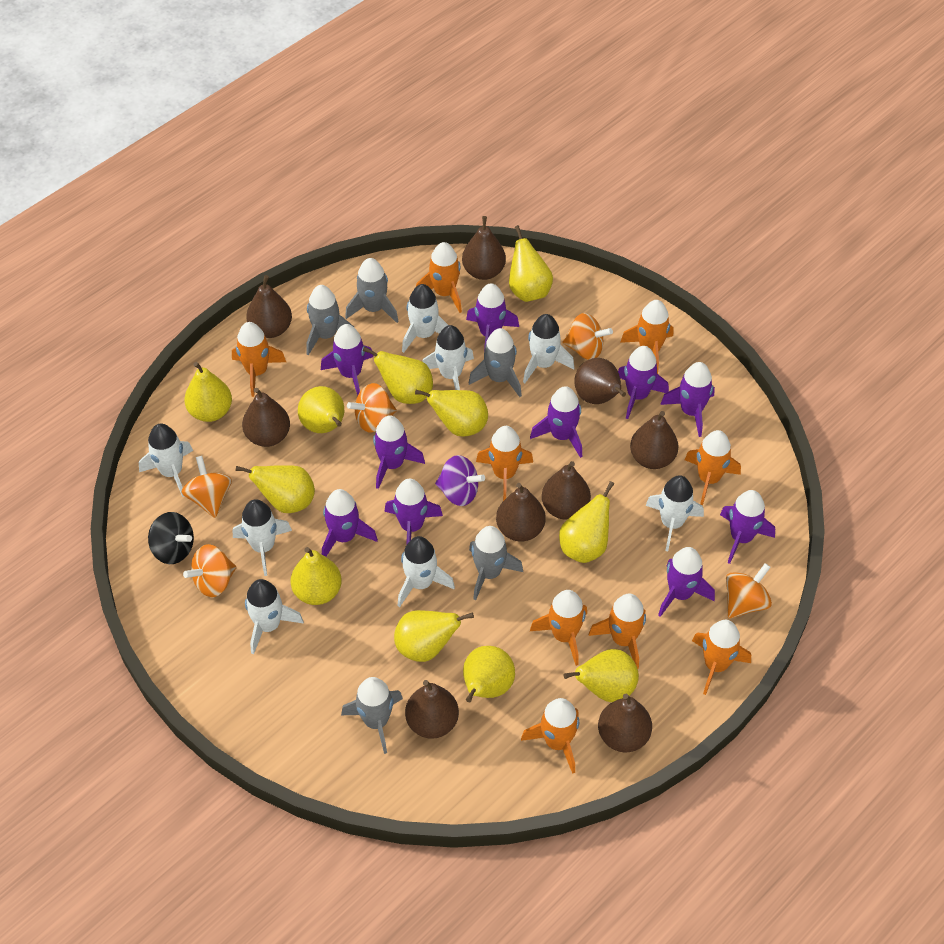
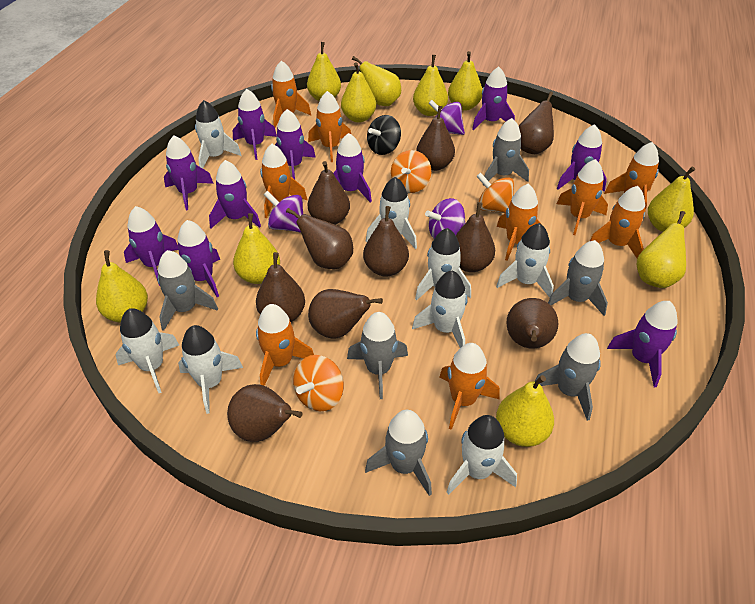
brown pear: 9 -> 10
grey rocket: 5 -> 6
orange spinning top: 5 -> 3
purple spinning top: 1 -> 3
yellow pear: 11 -> 10

